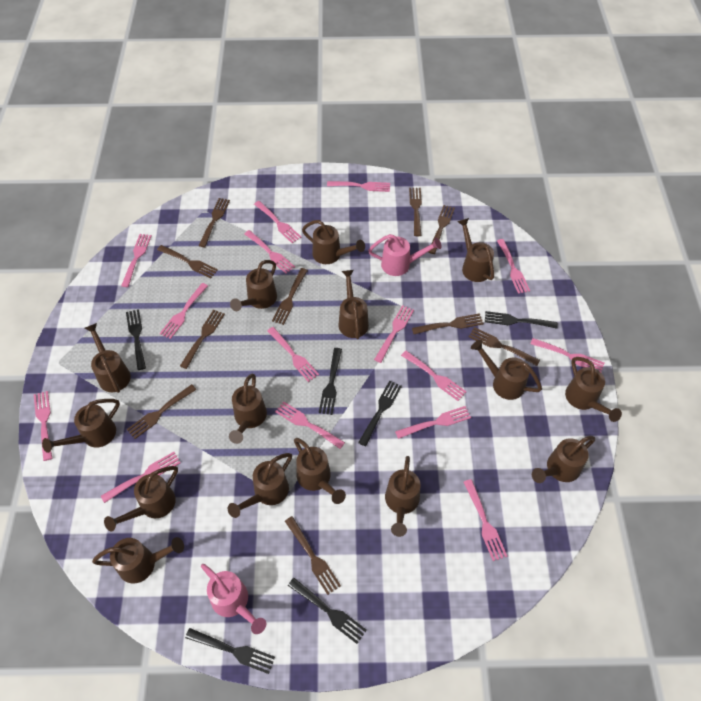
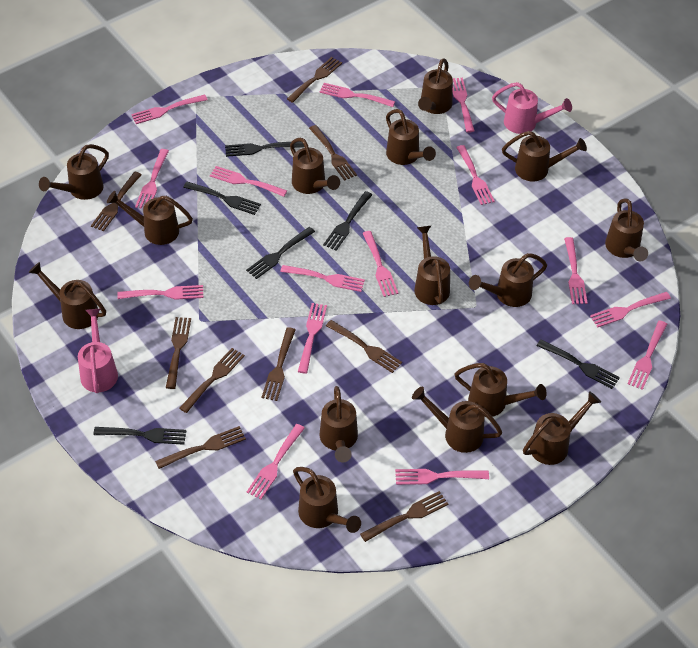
brown fork: 10 -> 9

